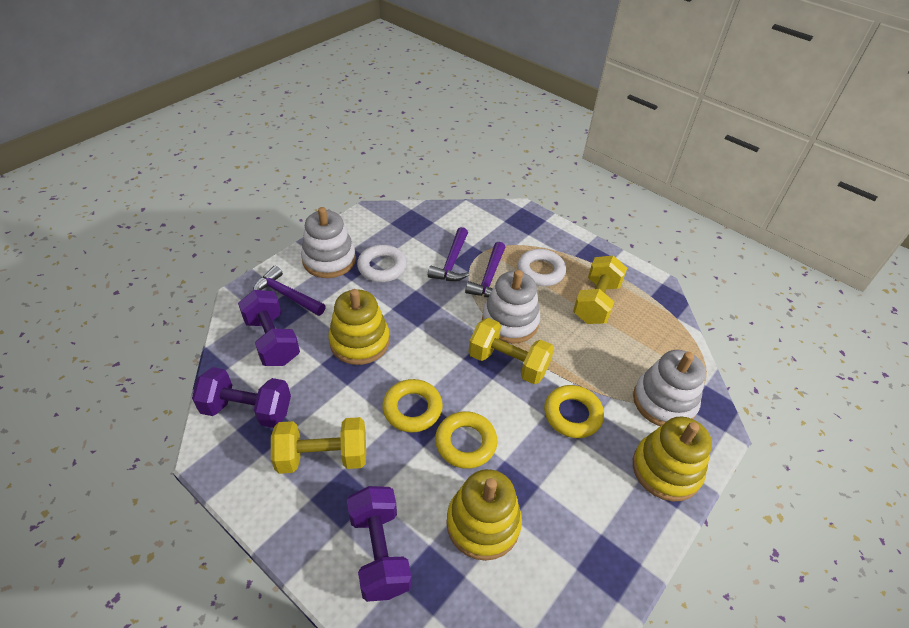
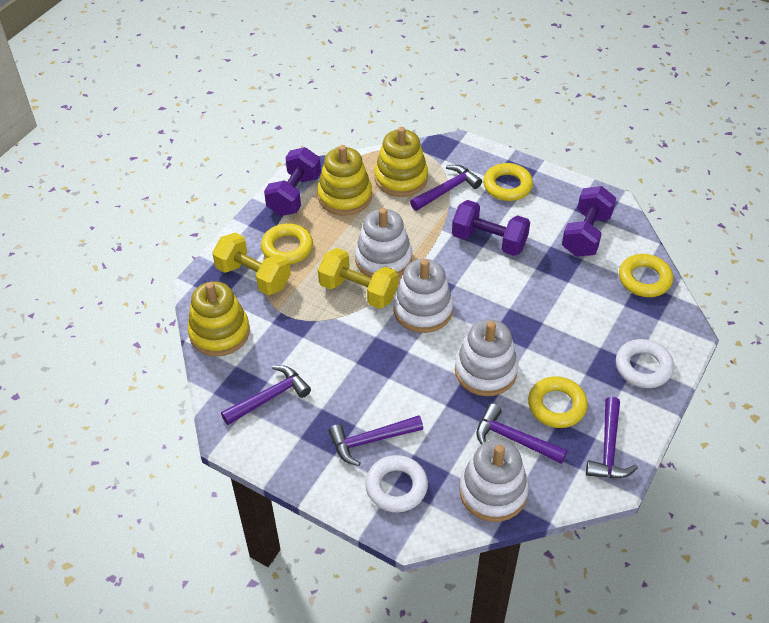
purple hammer: 3 -> 5
white stacking toy: 3 -> 4
yellow dumbbell: 3 -> 2
yellow ring: 3 -> 4

